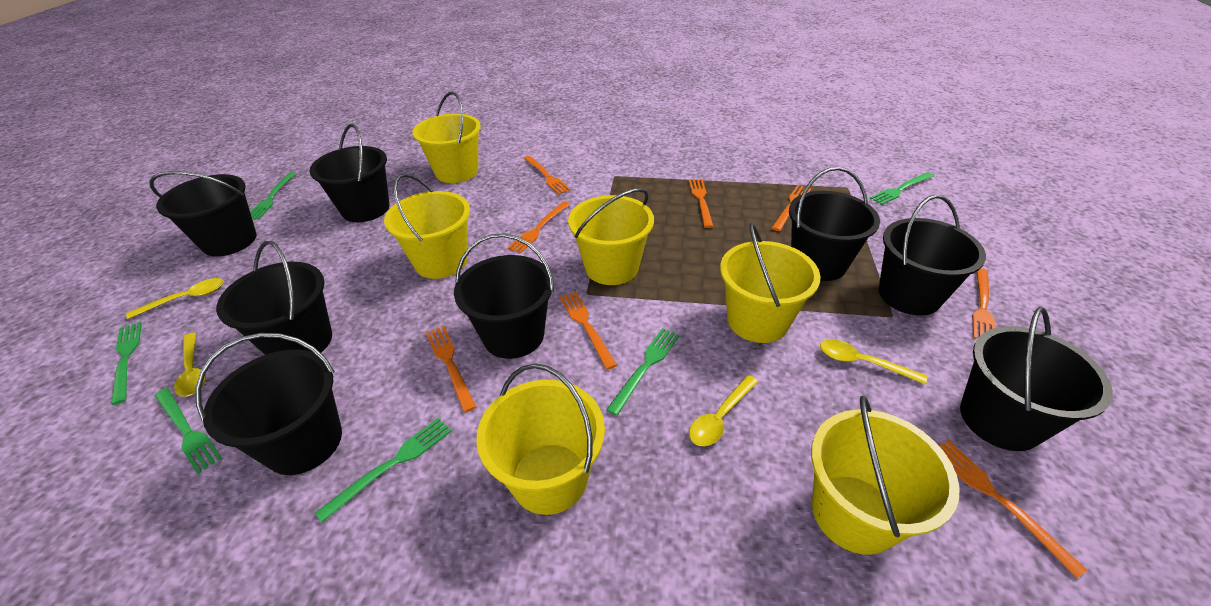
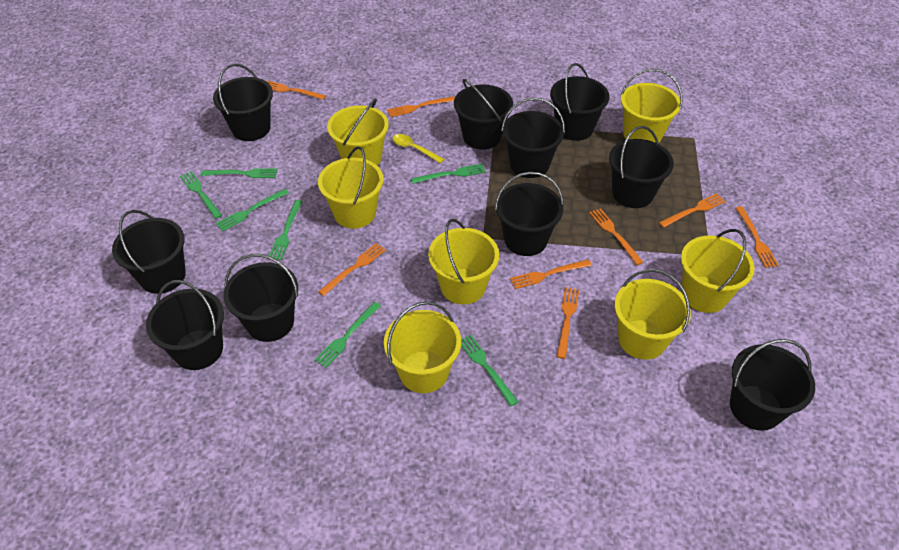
black bucket: 8 -> 10
green fork: 6 -> 7
yellow bucket: 6 -> 7
yellow spoon: 4 -> 1

